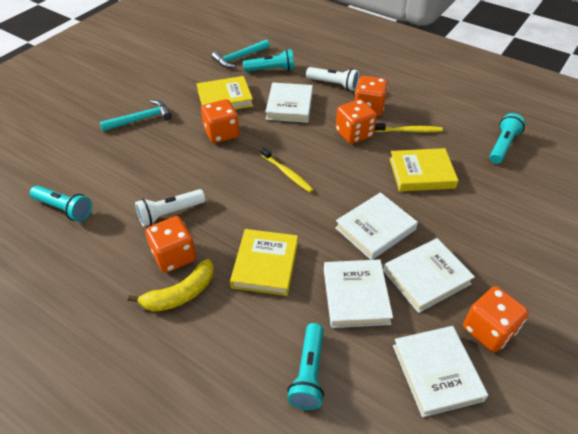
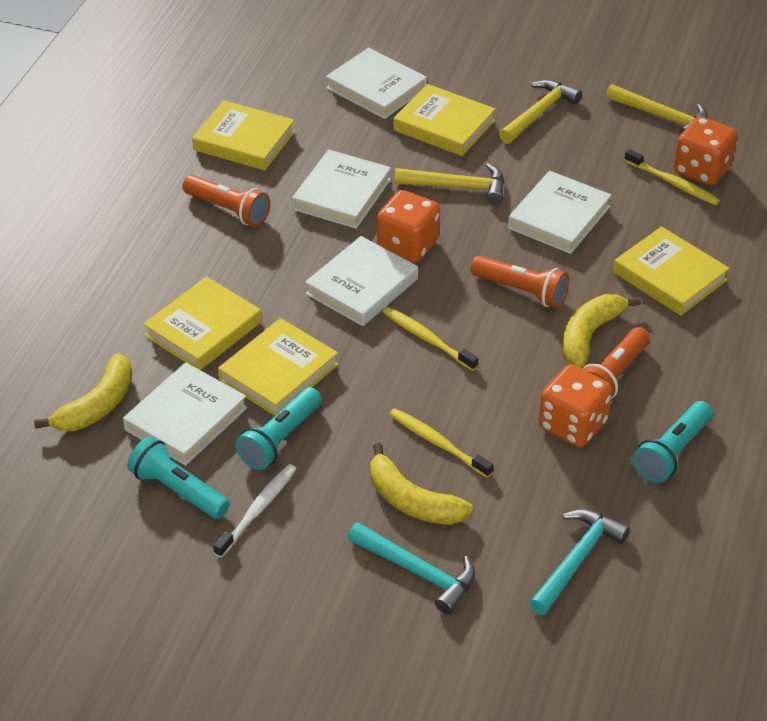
orange dice: 5 -> 3
orange flashlight: 0 -> 3
turquoise flashlight: 4 -> 3
white flashlight: 2 -> 0
white toothbrush: 0 -> 1
yellow banana: 1 -> 3
yellow book: 3 -> 5
yellow hammer: 0 -> 3
yellow toothbrush: 2 -> 3

